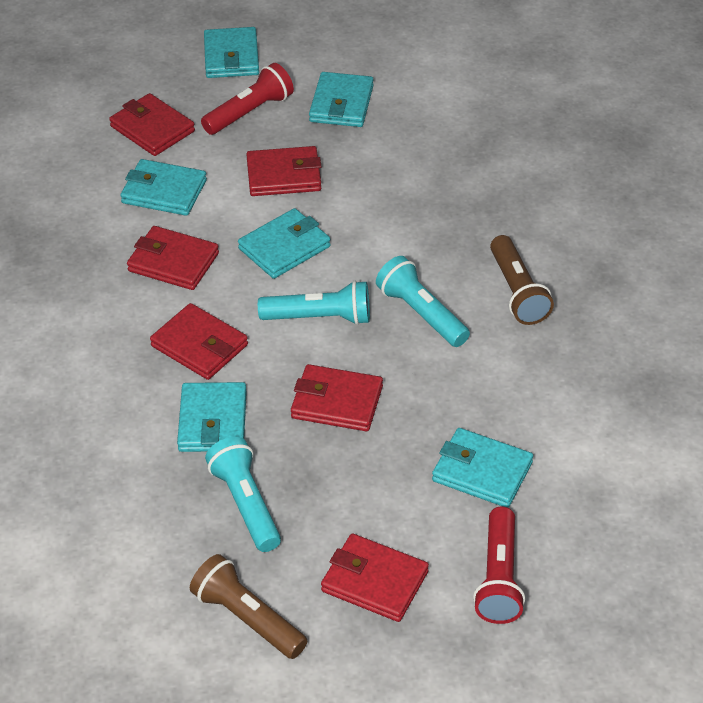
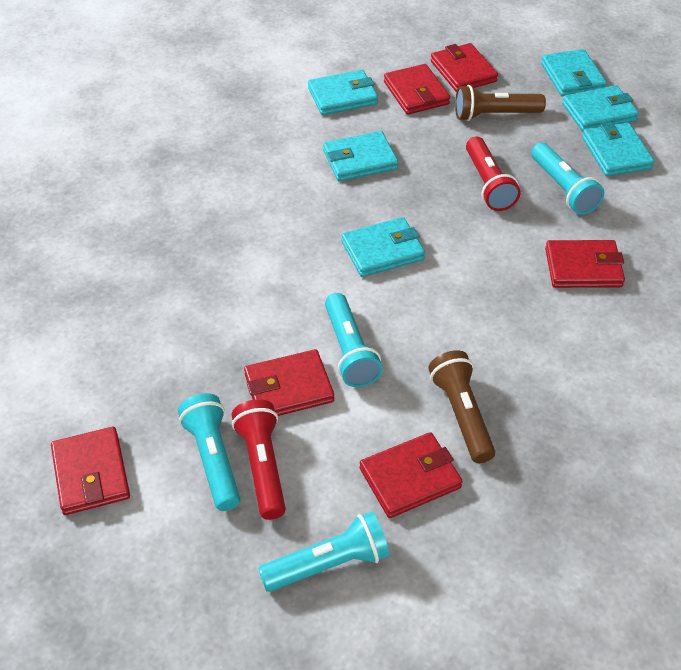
turquoise flashlight: 3 -> 4

